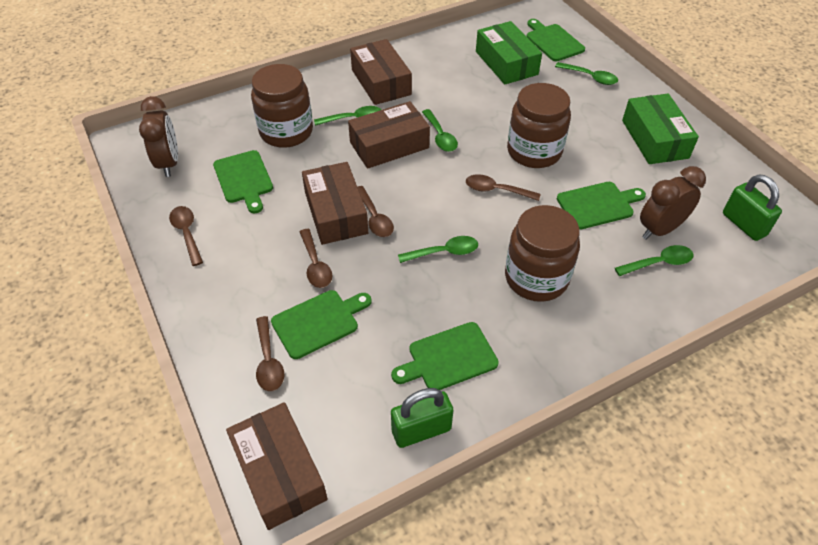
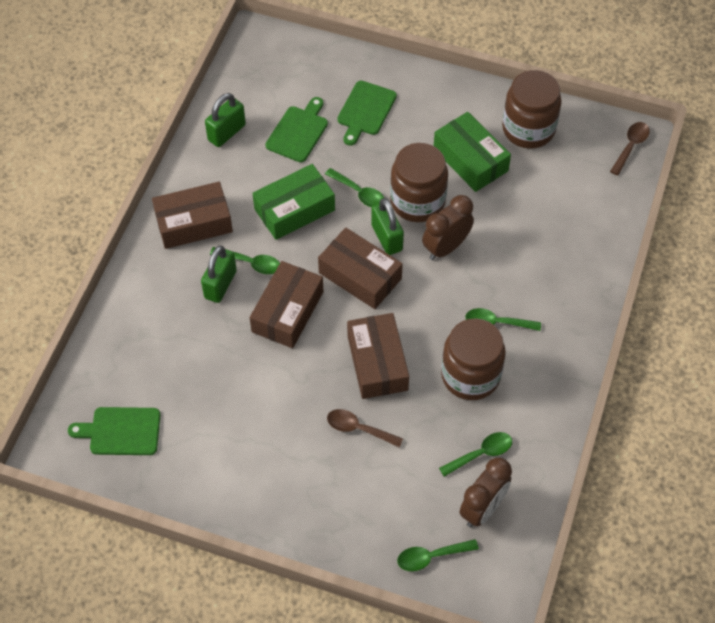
brown spoon: 5 -> 2
green cutting board: 5 -> 3
green padlock: 2 -> 3

